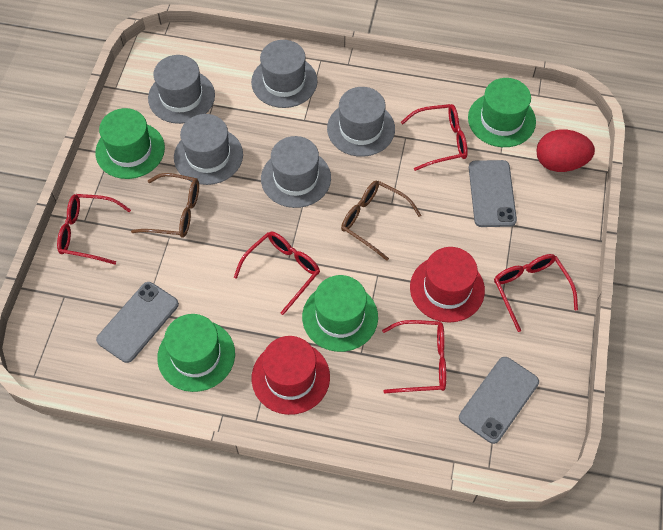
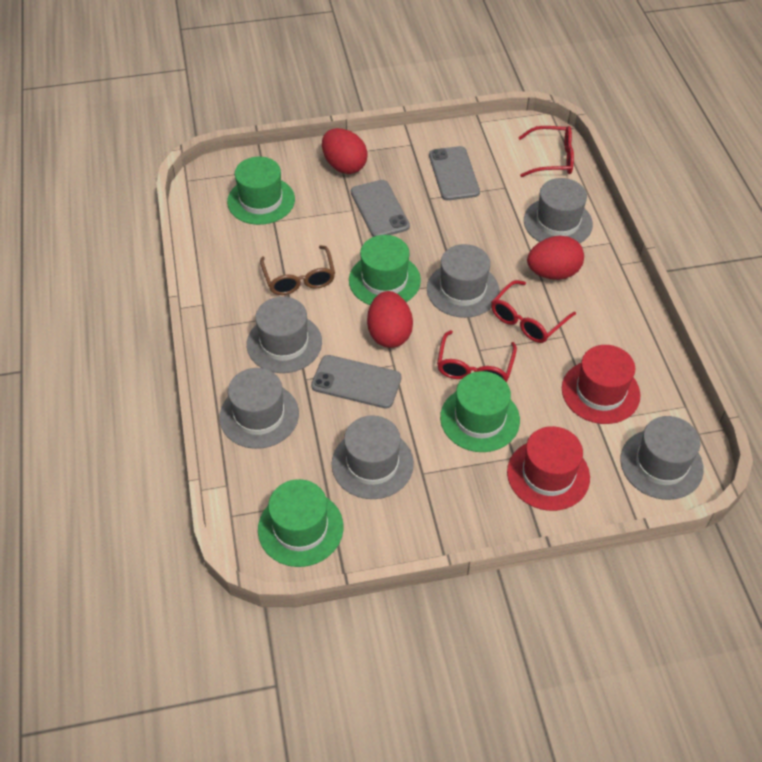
brown glasses: 2 -> 1
grey hat: 5 -> 6
red egg: 1 -> 3
red glasses: 5 -> 3

